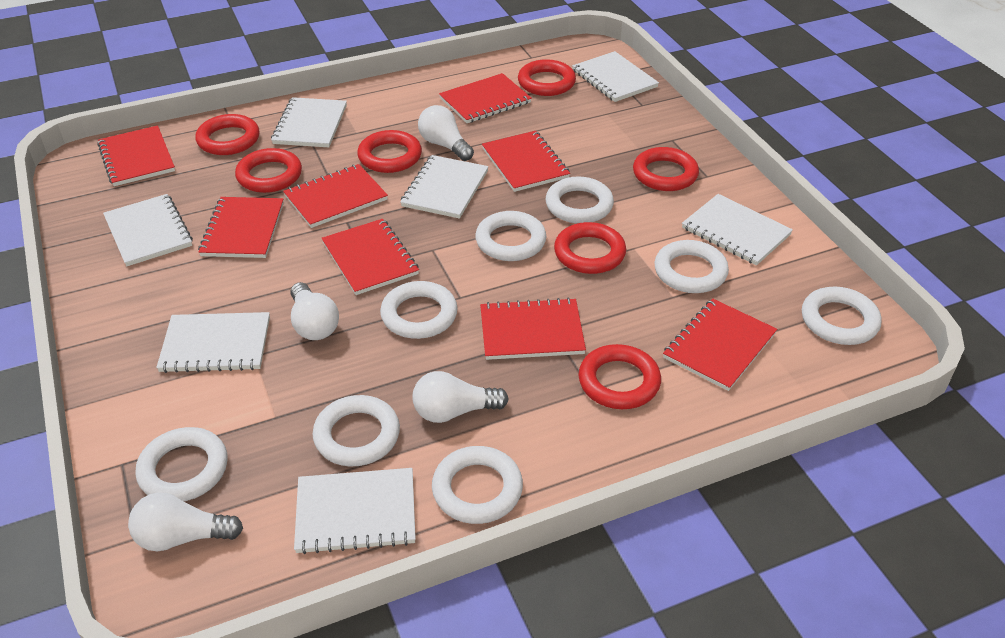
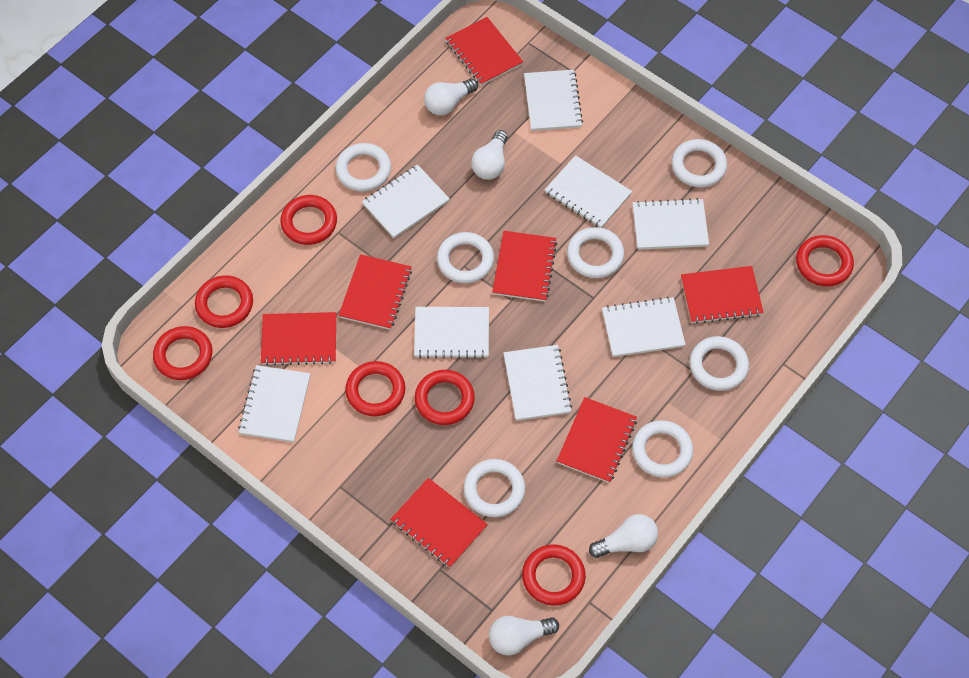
red notebook: 8 -> 7
white notebook: 7 -> 8
white ring: 8 -> 7

